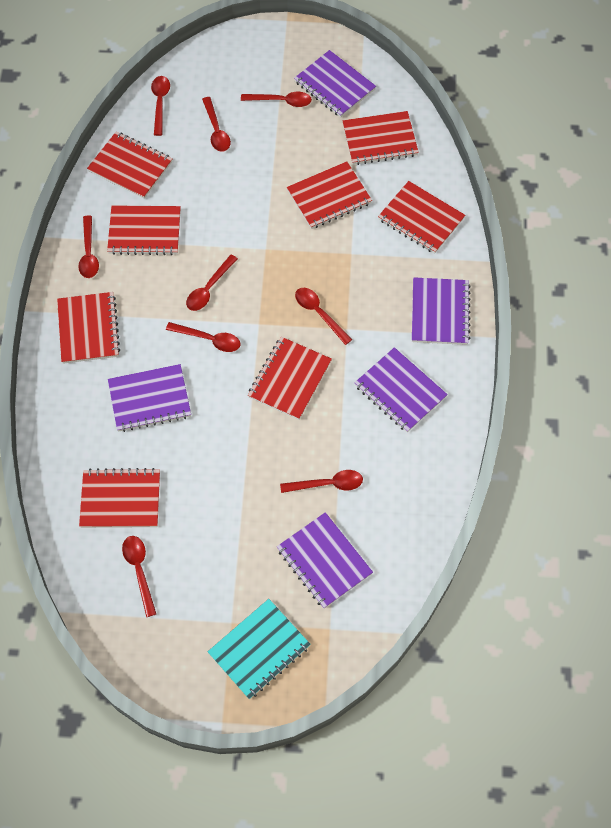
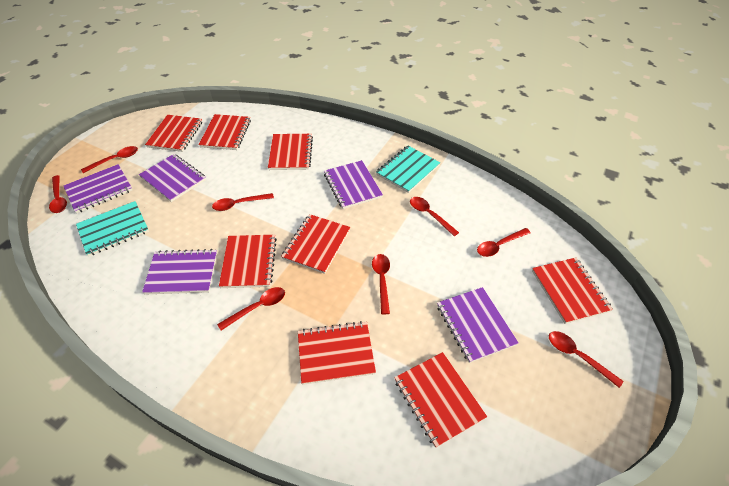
red spoon: 9 -> 8
turquoise notebook: 1 -> 2

